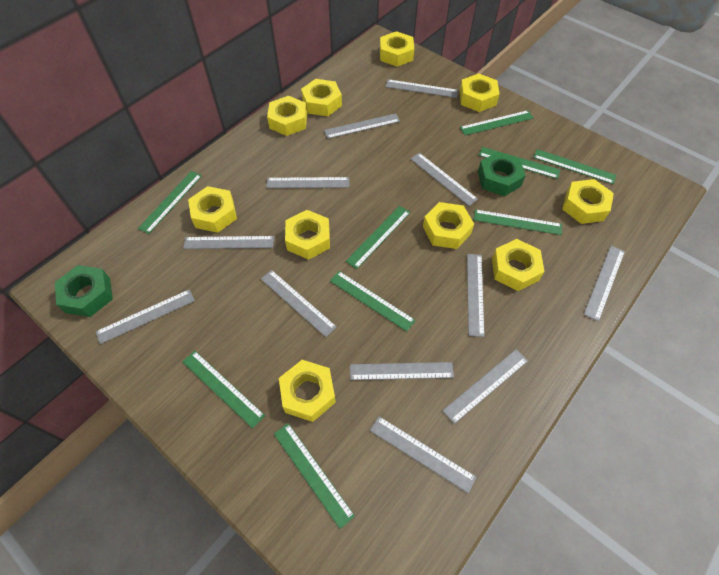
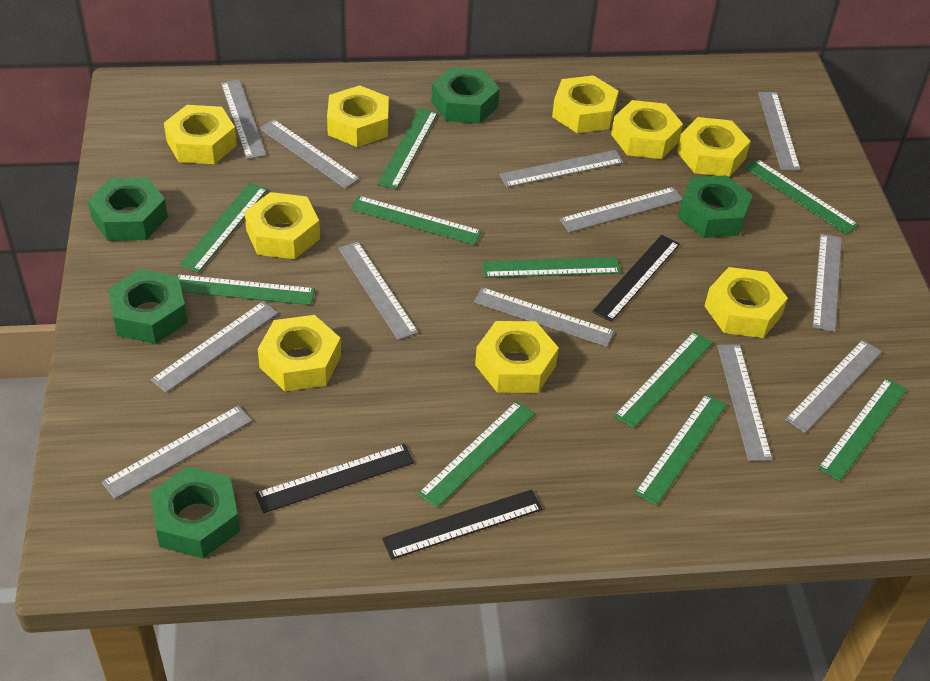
black ruler: 0 -> 3
green nut: 2 -> 5
green ruler: 9 -> 10
yellow nut: 10 -> 9

